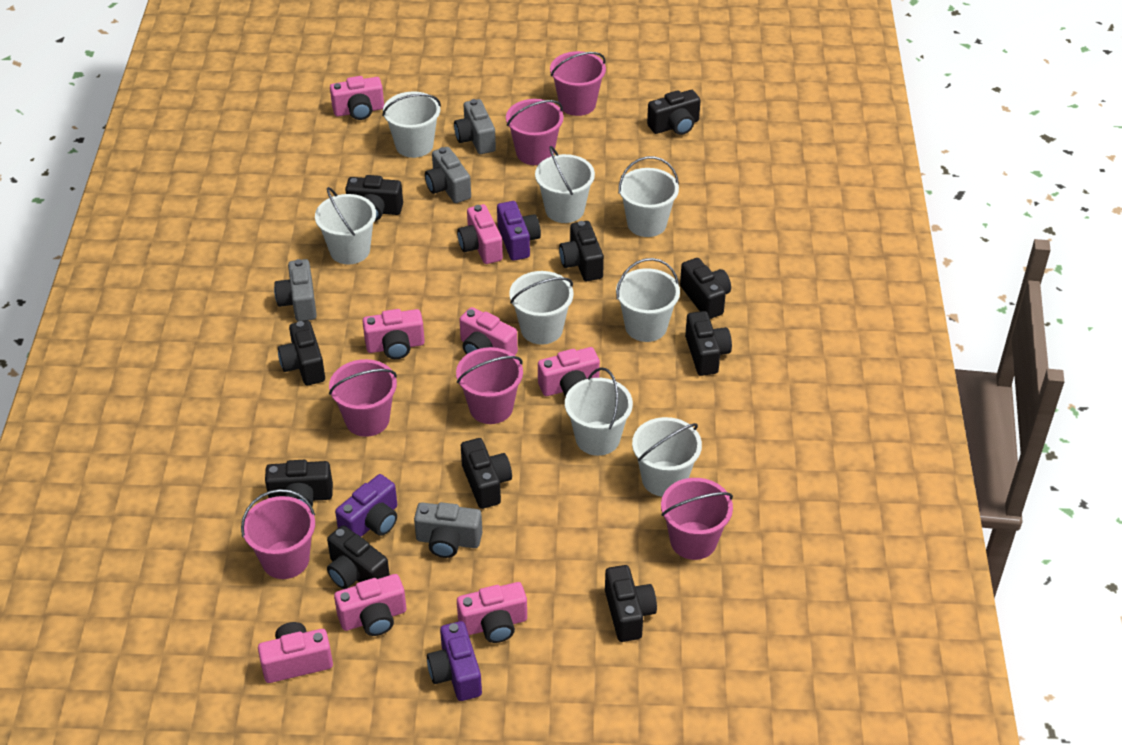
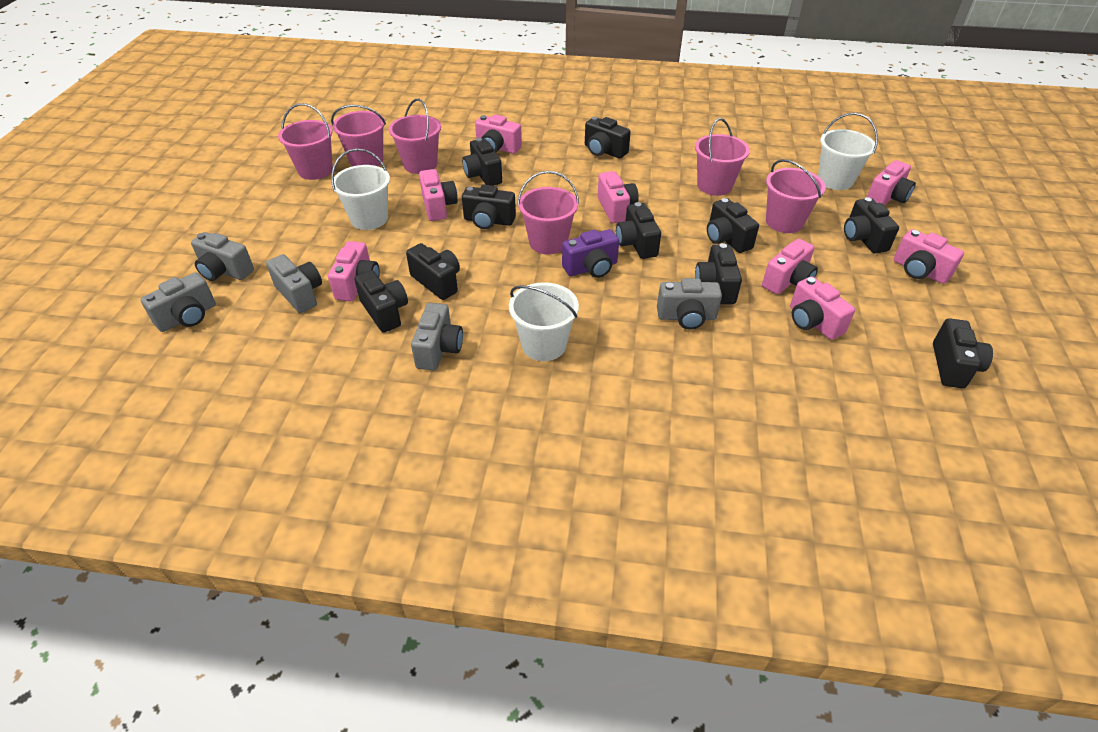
grey camera: 4 -> 5
purple camera: 3 -> 1
white bucket: 8 -> 3

